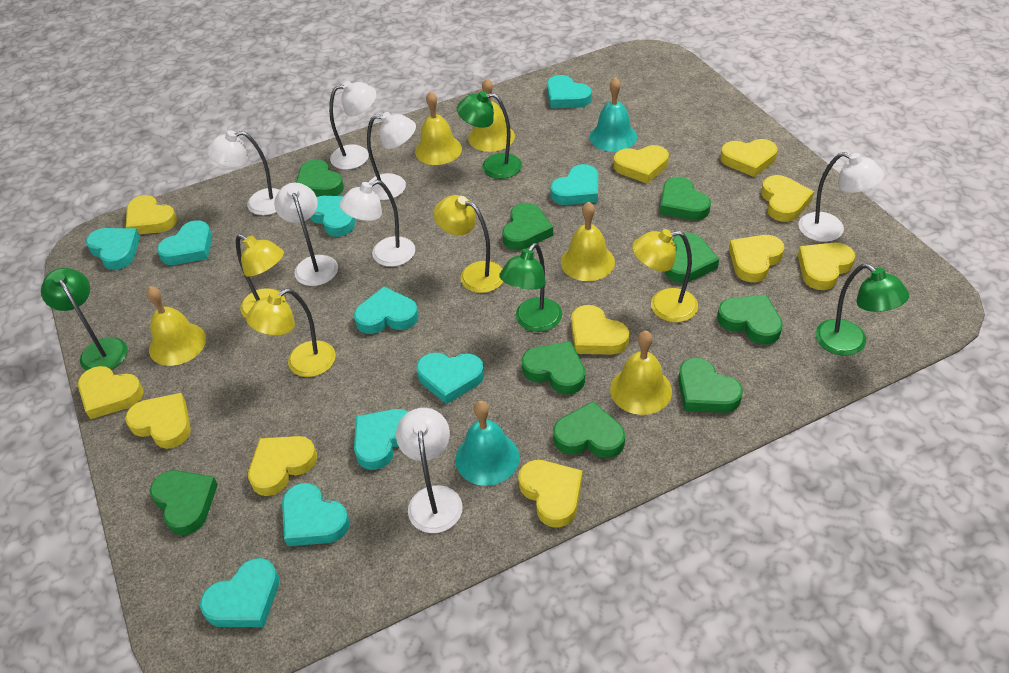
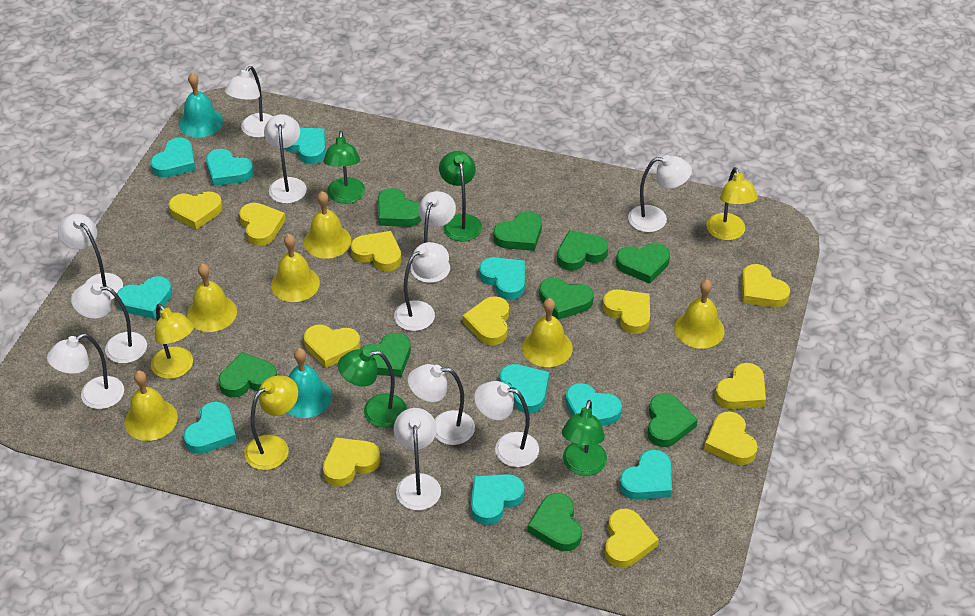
white lamp: 7 -> 11
yellow bell: 5 -> 6
yellow lamp: 4 -> 3

